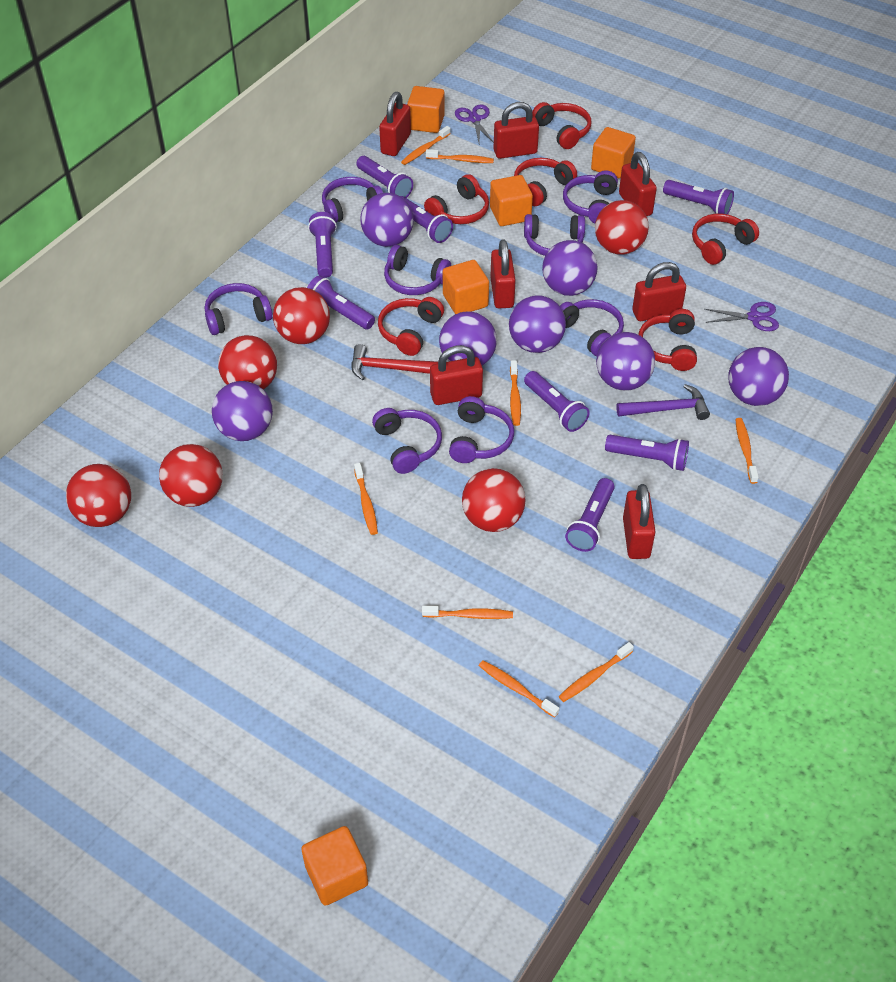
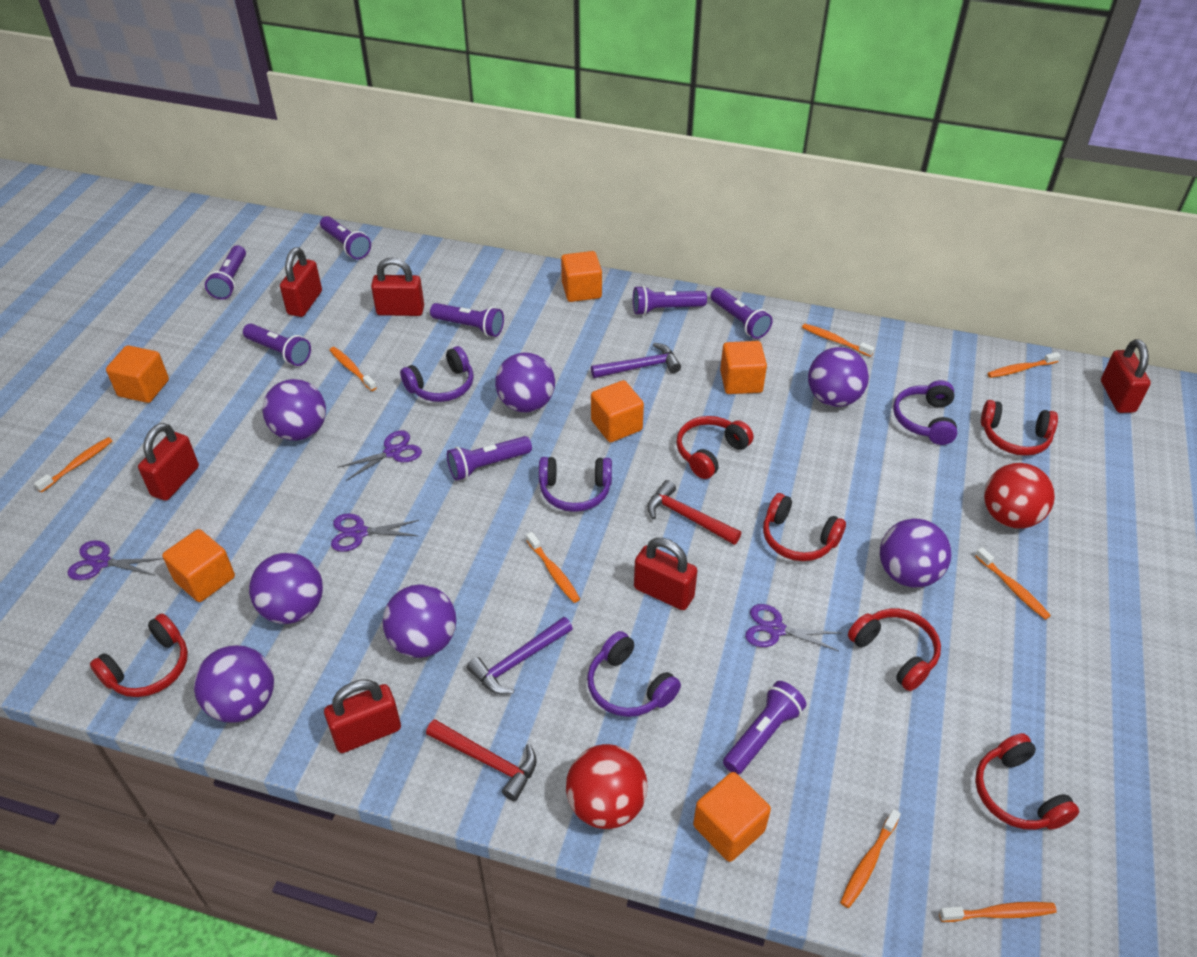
orange cube: 5 -> 6
purple hammer: 1 -> 2
purple headphones: 8 -> 4
purple scissors: 2 -> 4
red ball: 6 -> 2
red hammer: 1 -> 2
red padlock: 7 -> 6

